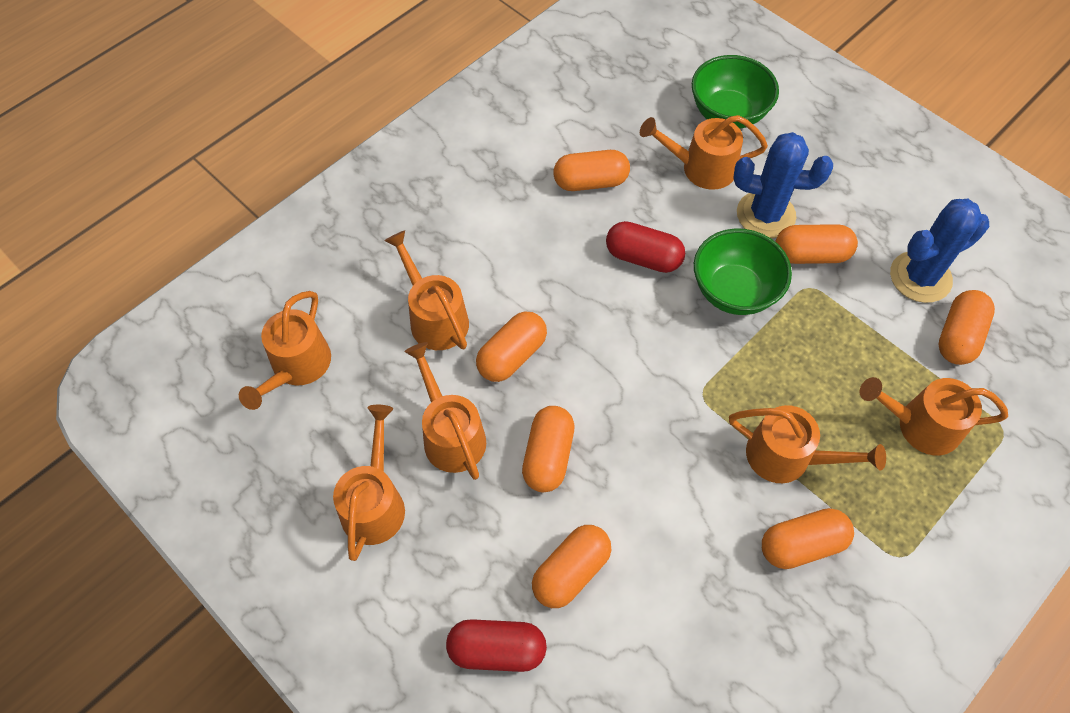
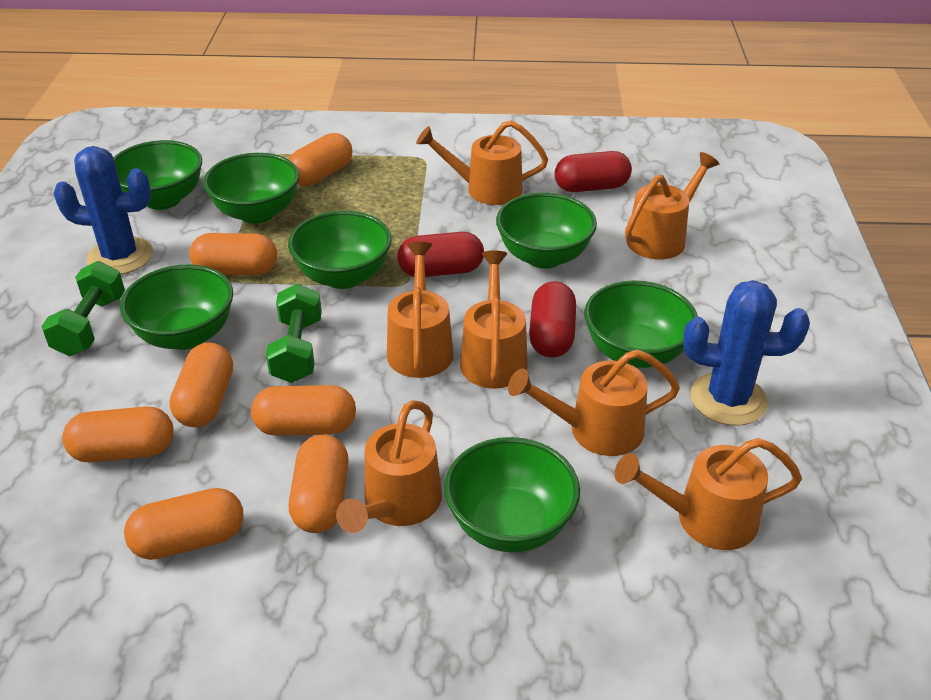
green bowl: 2 -> 7
green dumbbell: 0 -> 2
red capsule: 2 -> 3

